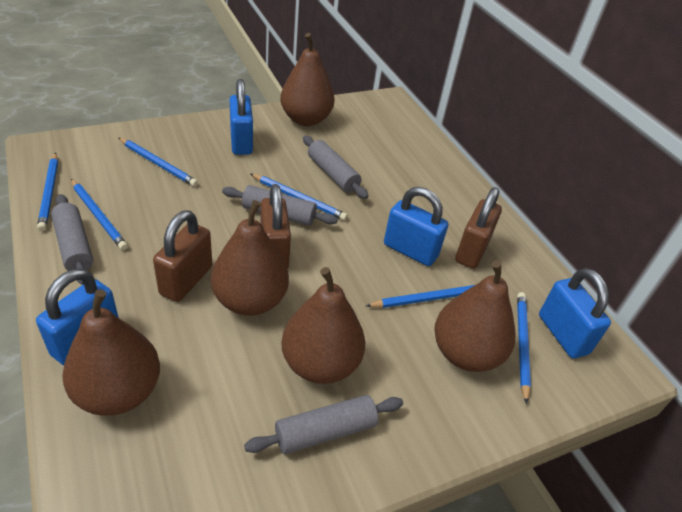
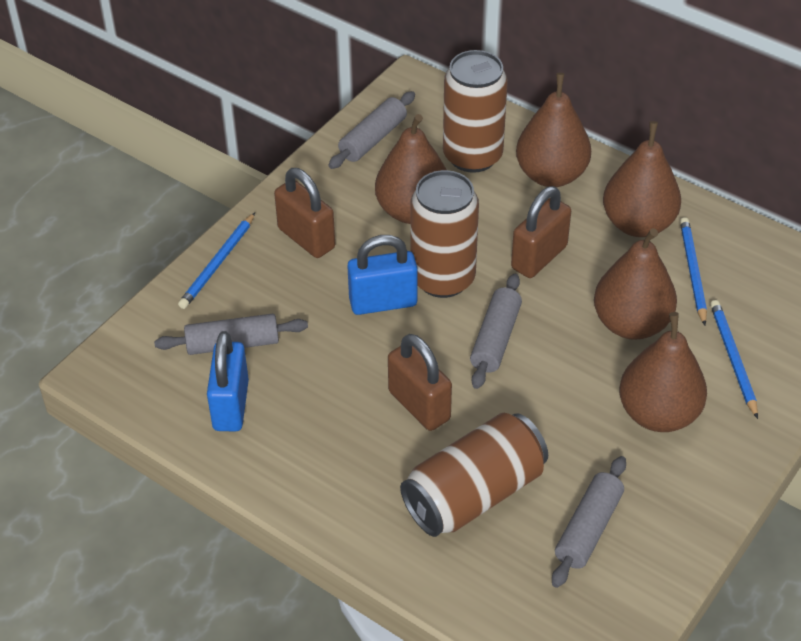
blue padlock: 4 -> 2
blue pencil: 6 -> 3
brown can: 0 -> 3

